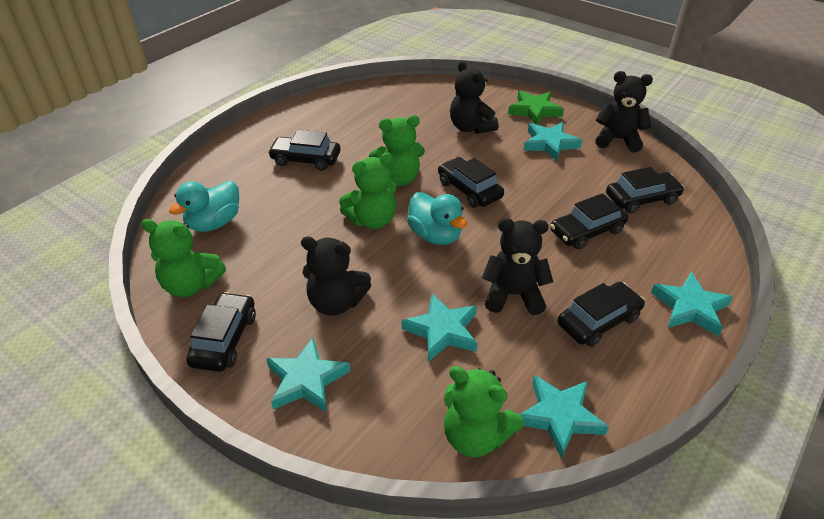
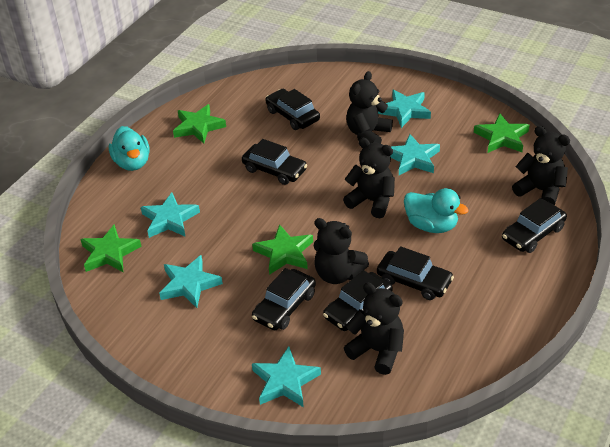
black teddy bear: 4 -> 5
green star: 1 -> 4
green teddy bear: 4 -> 0

